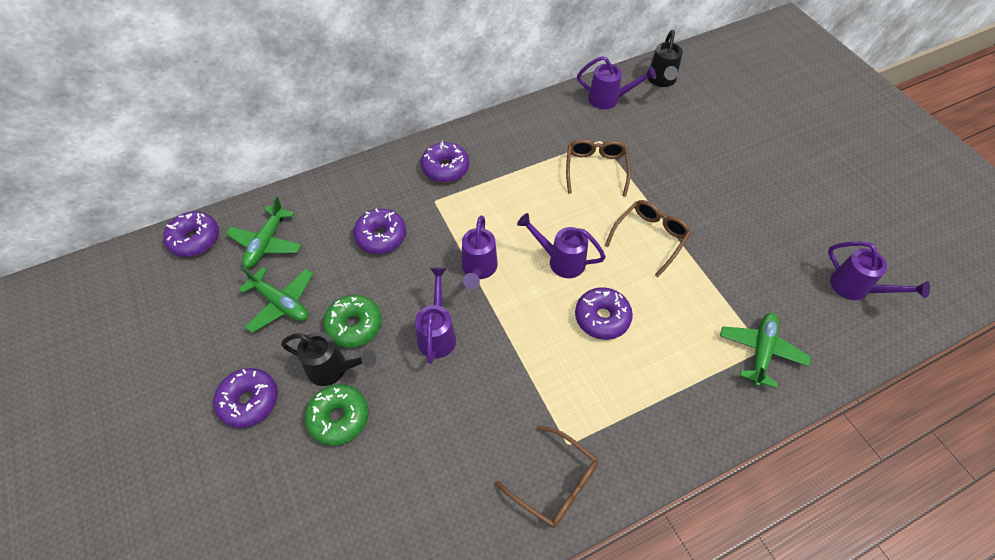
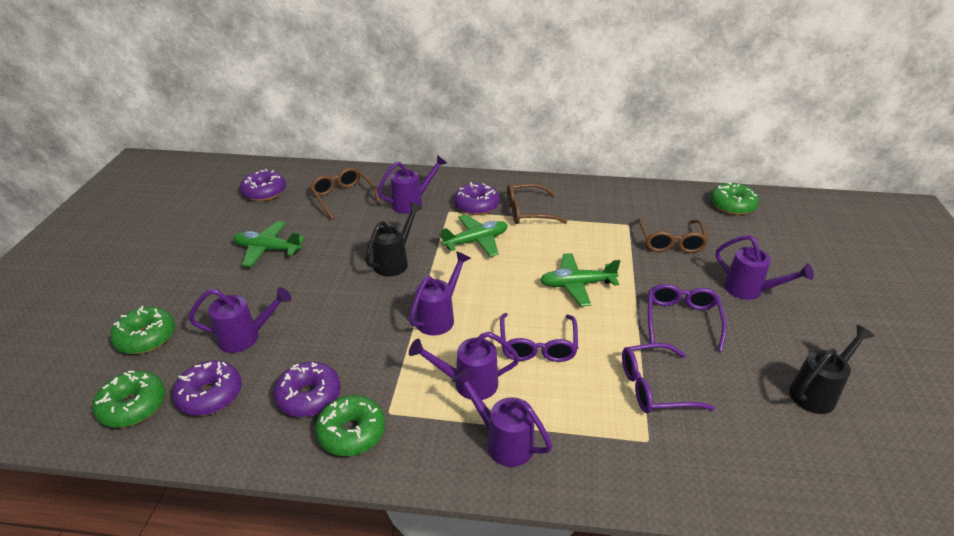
green donut: 2 -> 4
purple donut: 5 -> 4
purple glasses: 0 -> 3
purple watering can: 5 -> 6

